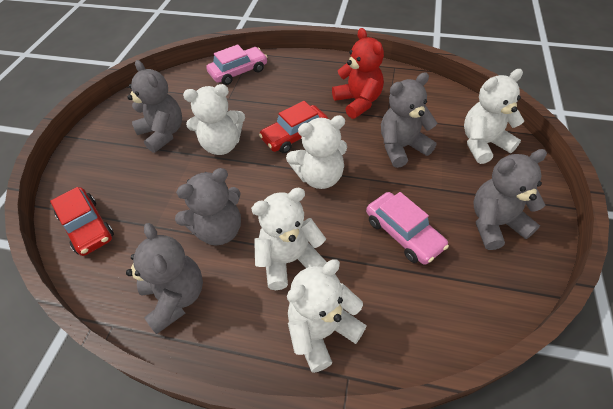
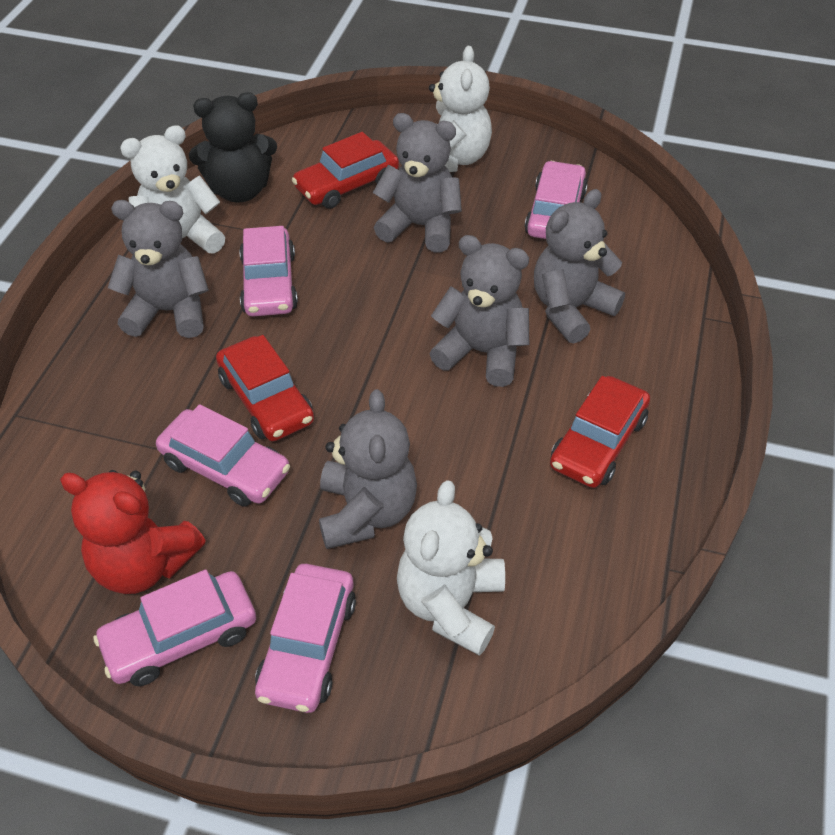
black teddy bear: 0 -> 1
pink car: 2 -> 5
red car: 2 -> 3
white teddy bear: 5 -> 3

